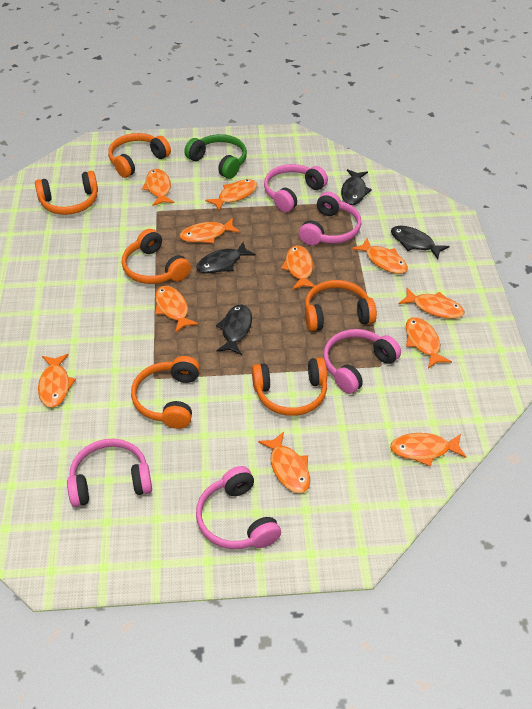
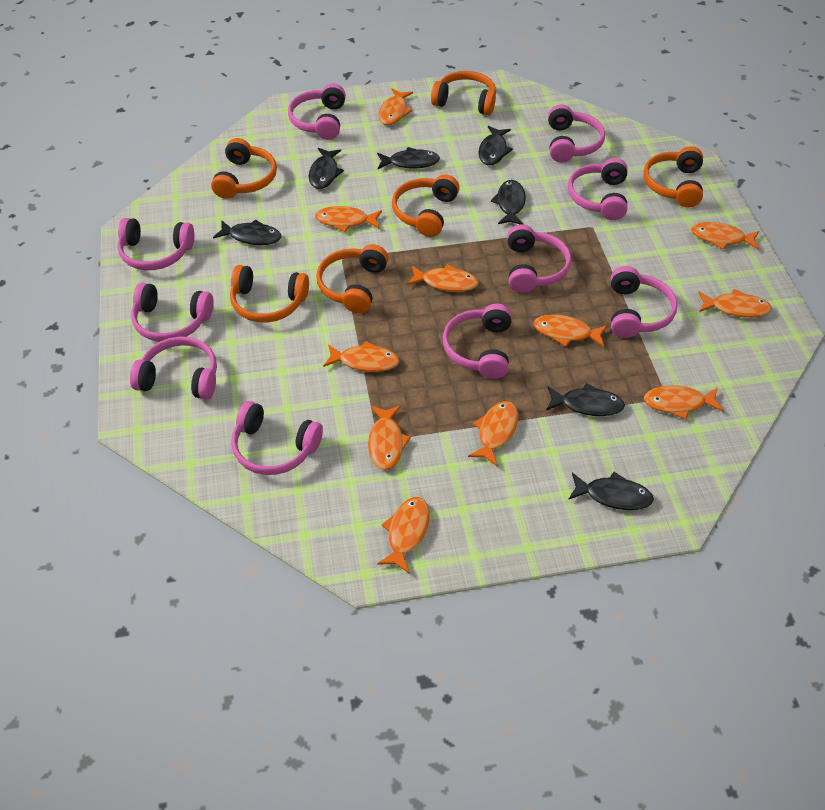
black fish: 4 -> 7
green headphones: 1 -> 0
pink headphones: 5 -> 10

